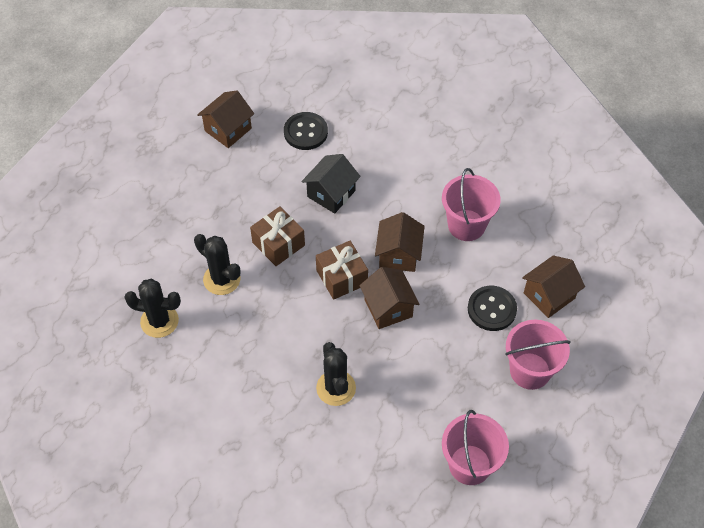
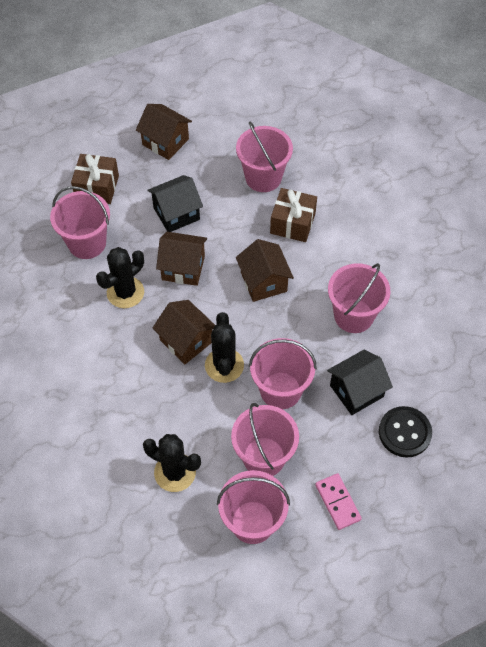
black button: 2 -> 1
black house: 1 -> 2
pink bucket: 3 -> 6
pink domino: 0 -> 1

